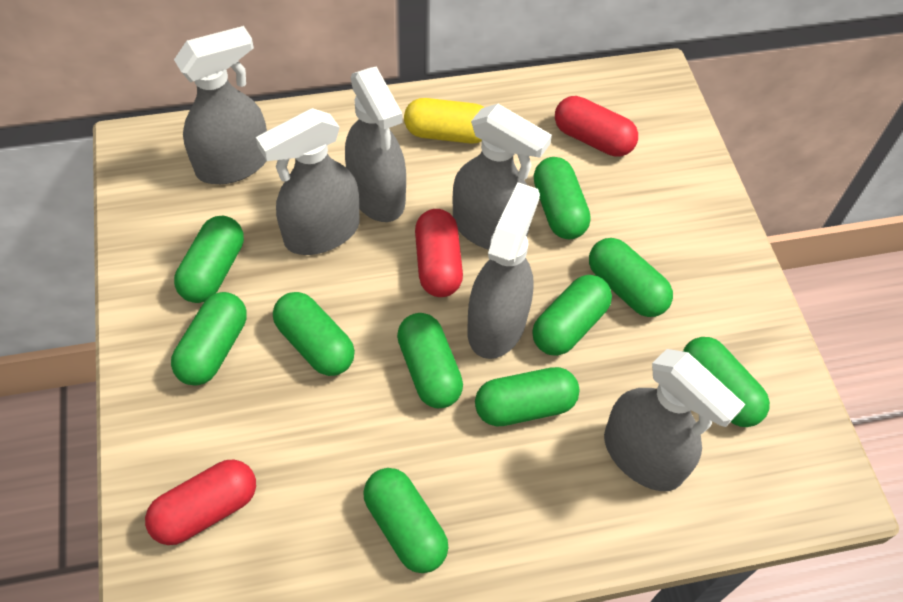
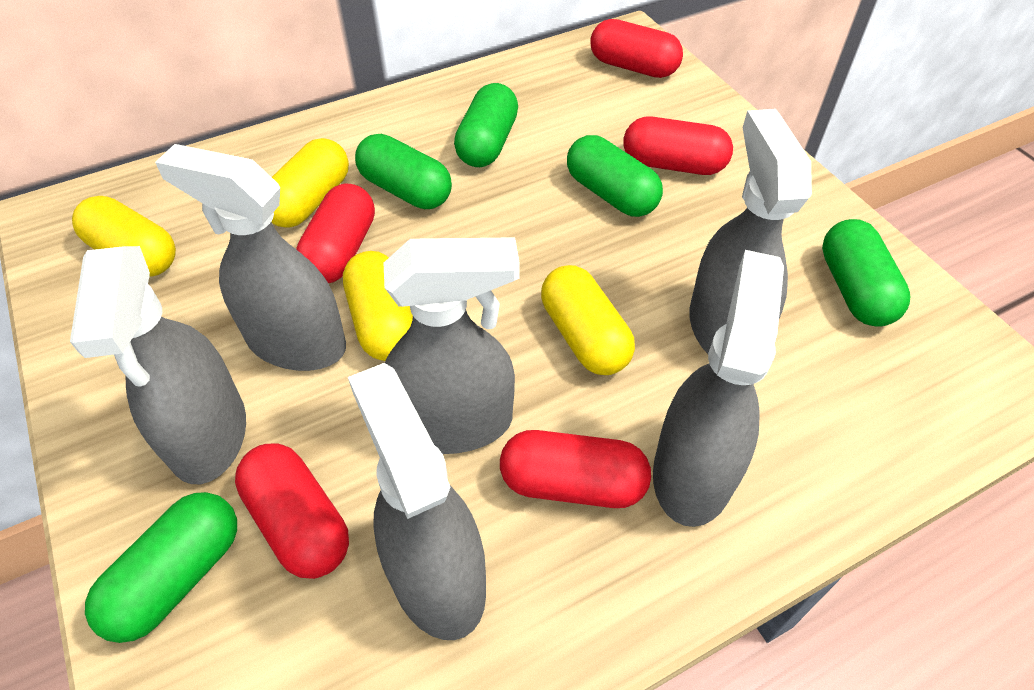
green capsule: 10 -> 5
red capsule: 3 -> 5
yellow capsule: 1 -> 4

